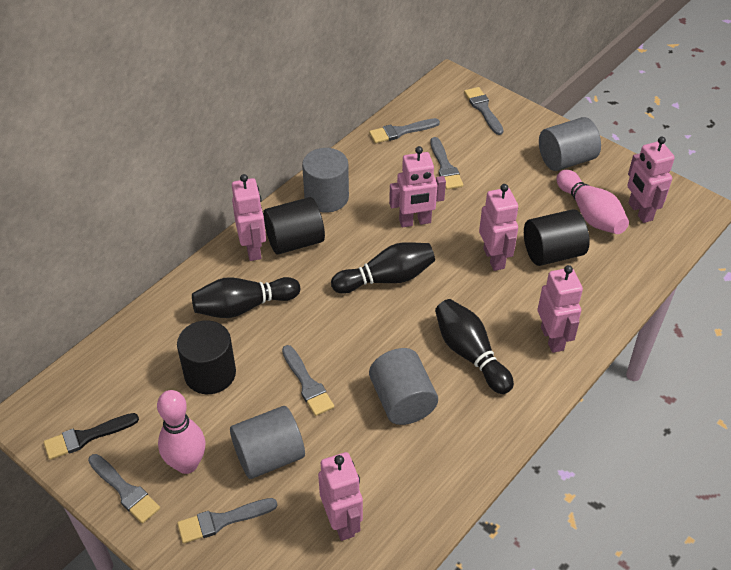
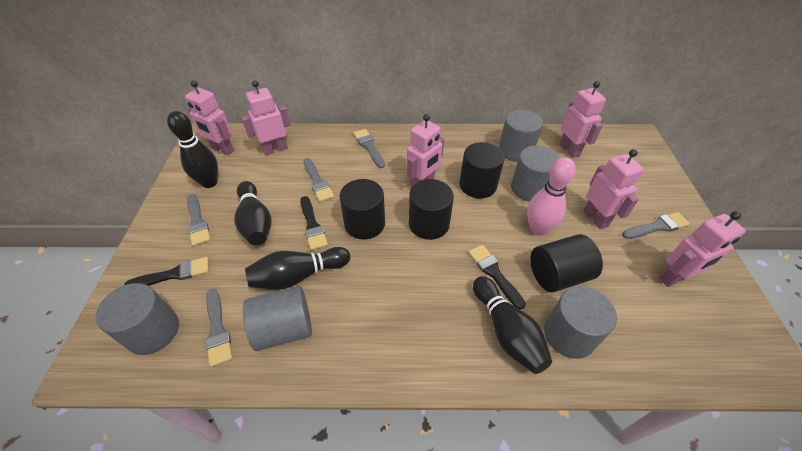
black bowling pin: 3 -> 4
black brush: 1 -> 3
black cylinder: 3 -> 4
grey brush: 6 -> 5
grey cylinder: 4 -> 5
pink bowling pin: 2 -> 1

